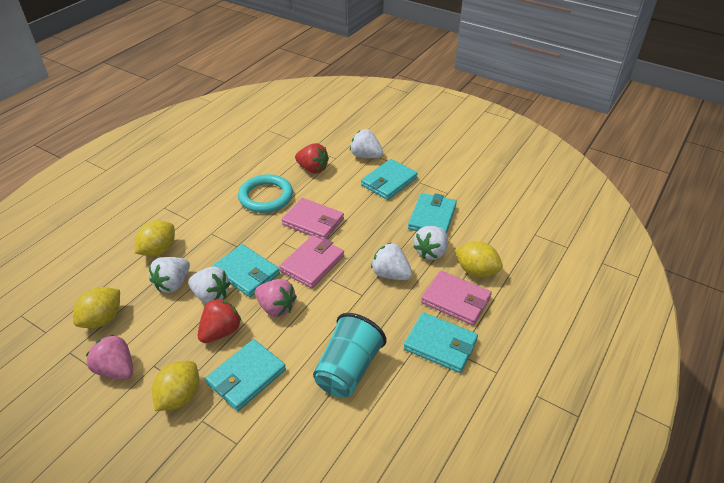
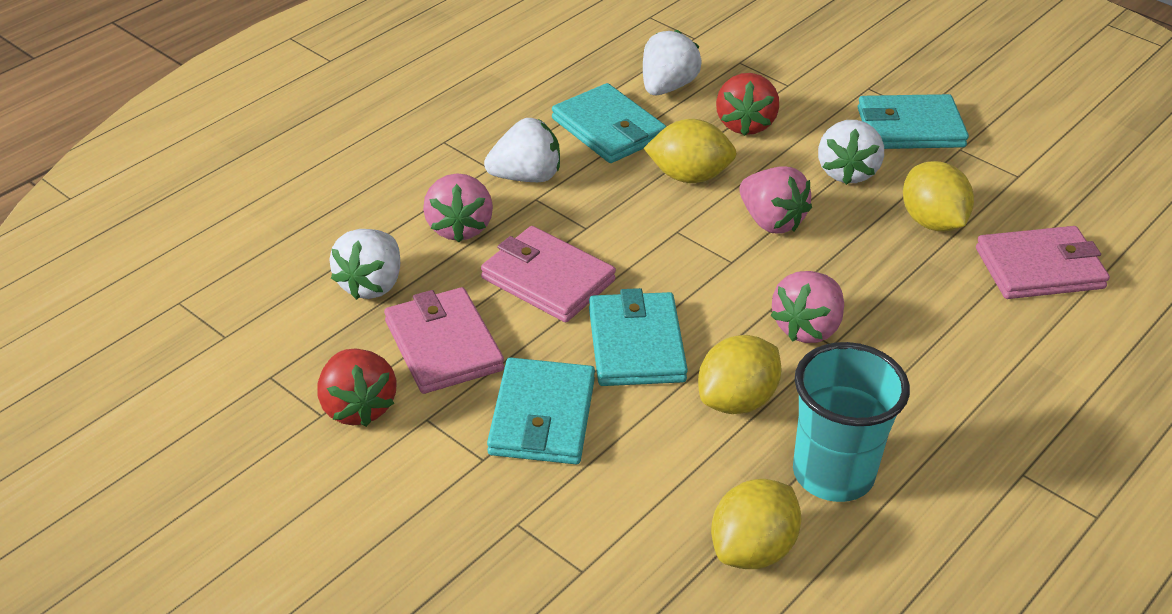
pink strawberry: 2 -> 3
turquoise ring: 1 -> 0
turquoise wallet: 5 -> 4
white strawberry: 5 -> 4

